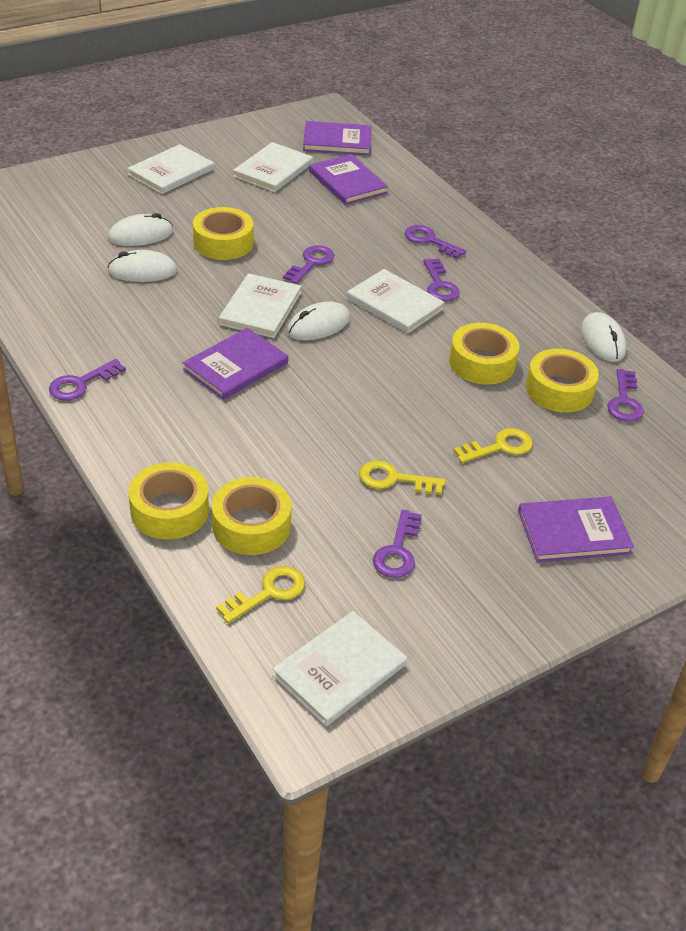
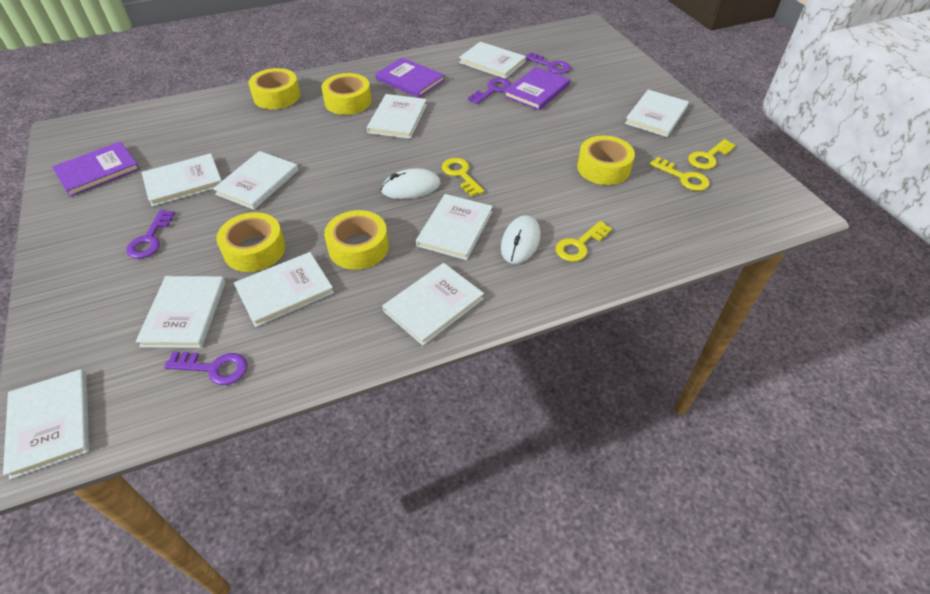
purple book: 4 -> 3
purple key: 6 -> 4
white book: 5 -> 10
white mouse: 4 -> 2
yellow key: 3 -> 4

